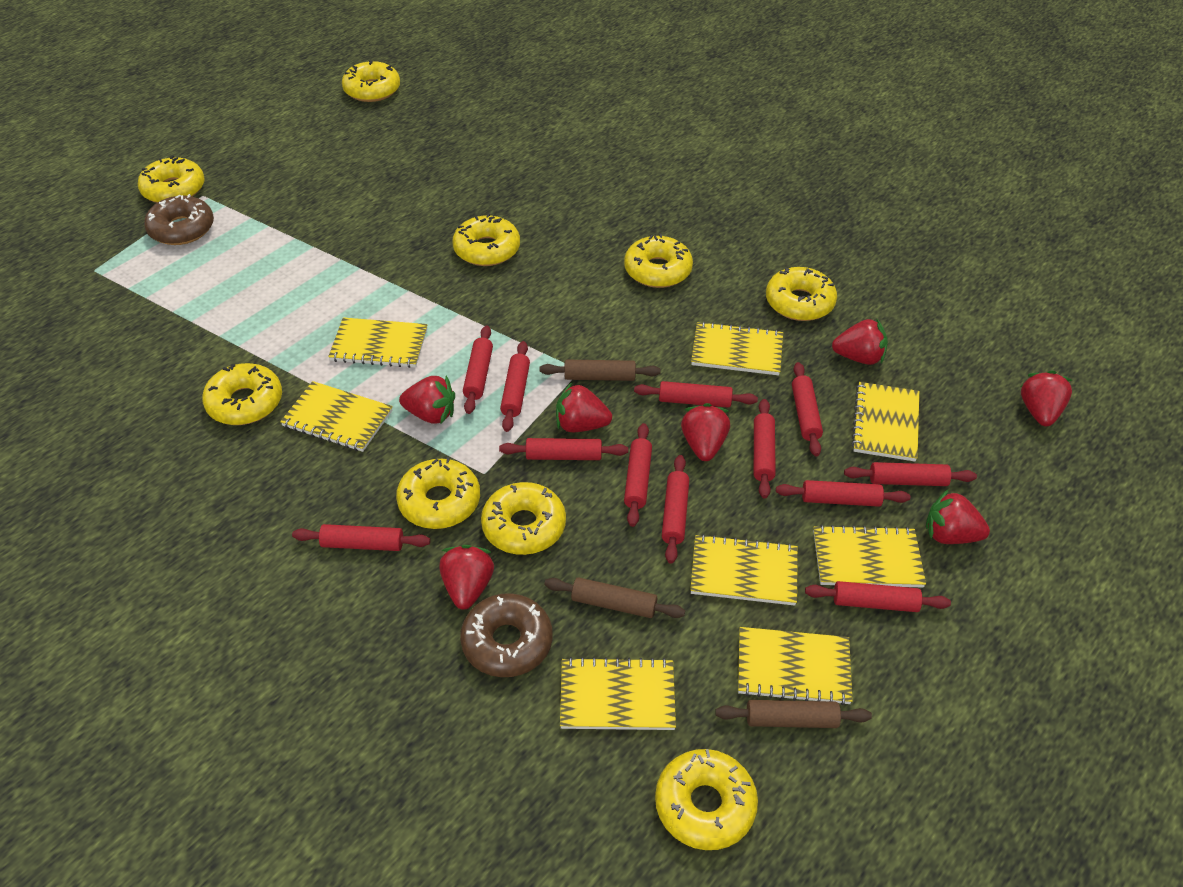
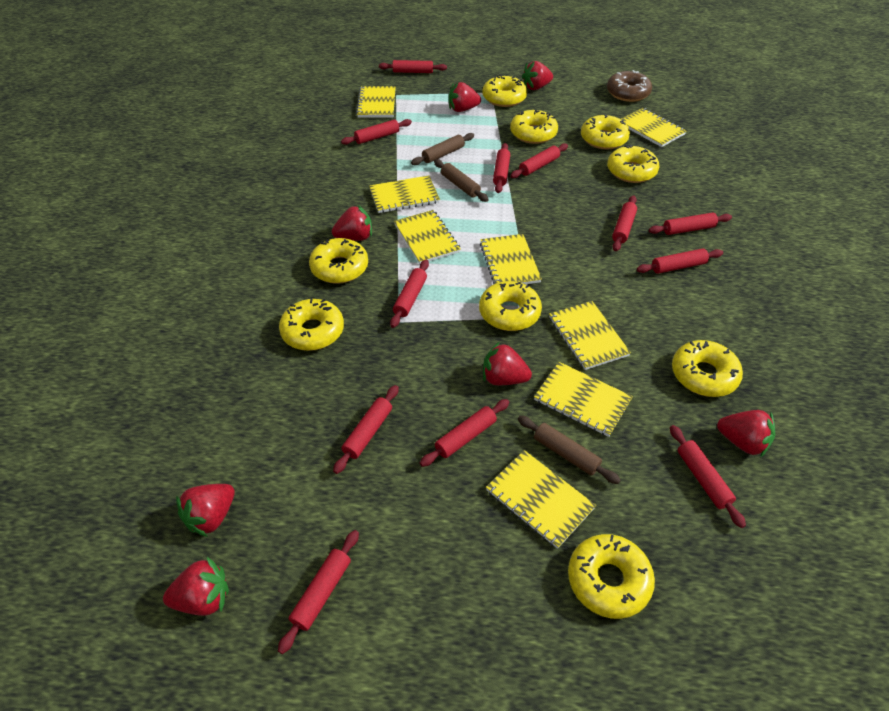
brown donut: 2 -> 1

